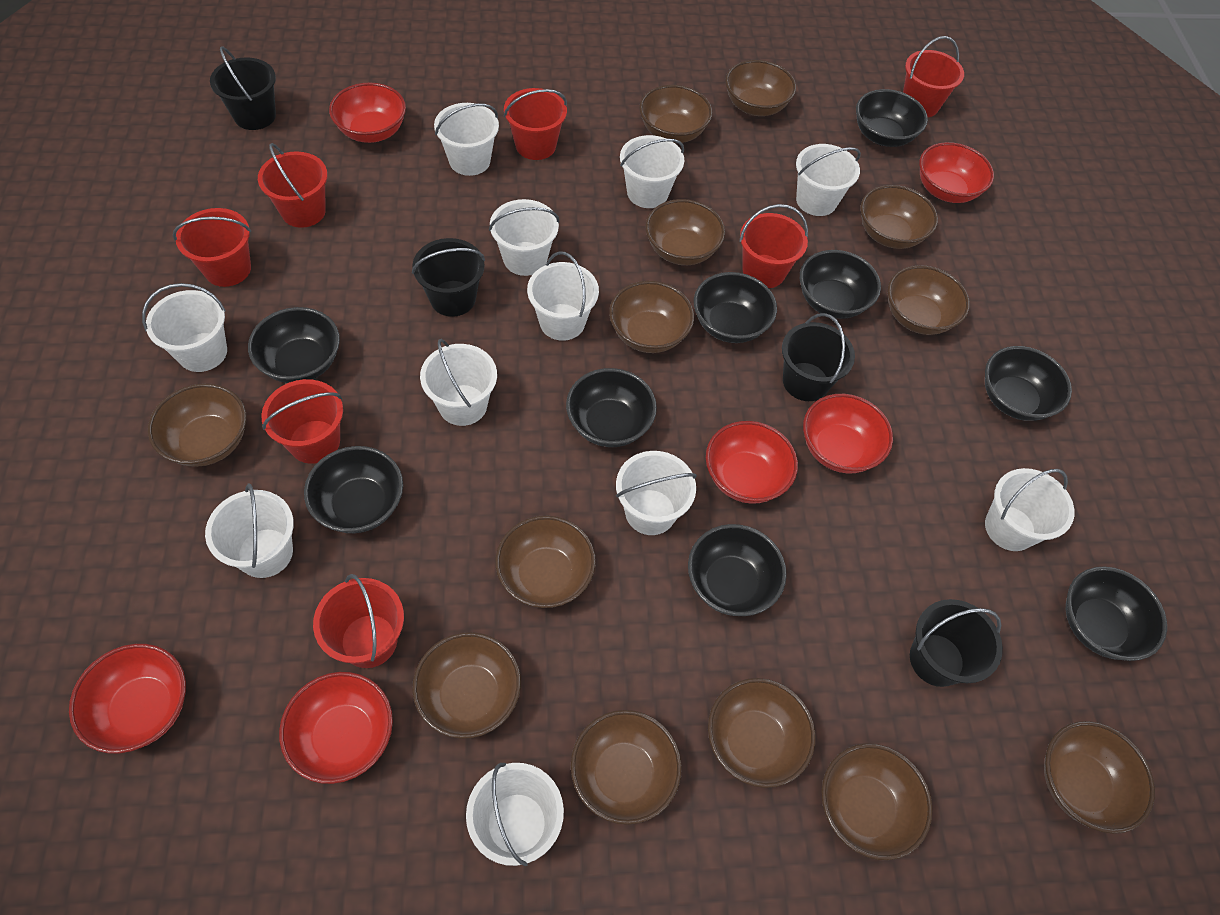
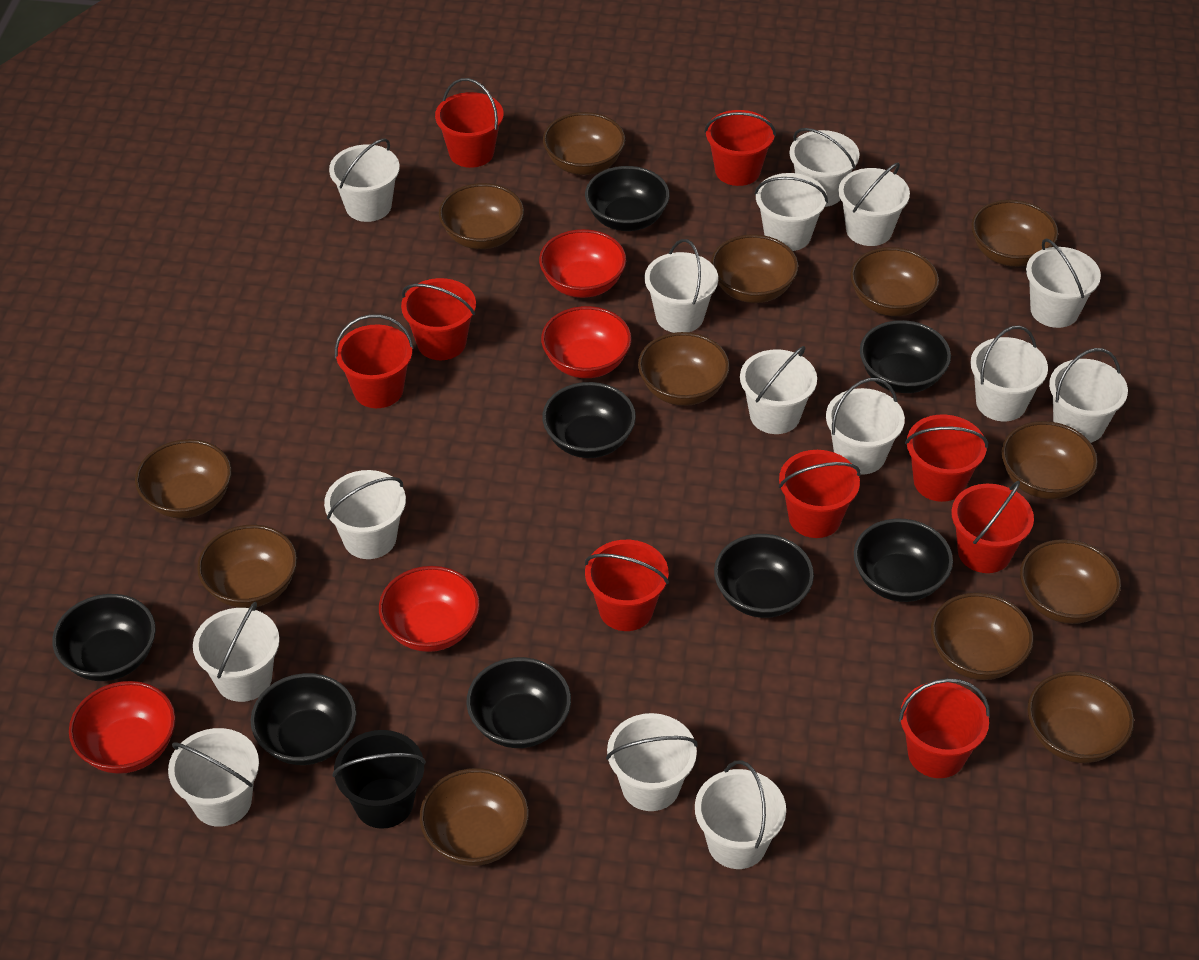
black bowl: 9 -> 8
black bucket: 4 -> 1
red bowl: 6 -> 4
red bucket: 7 -> 9
white bucket: 11 -> 15

